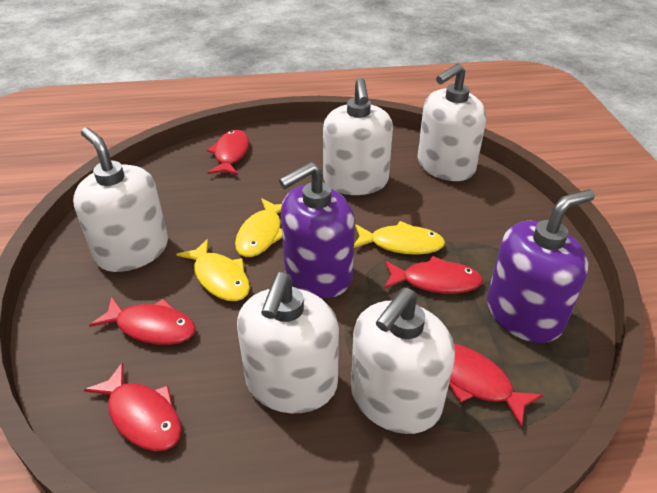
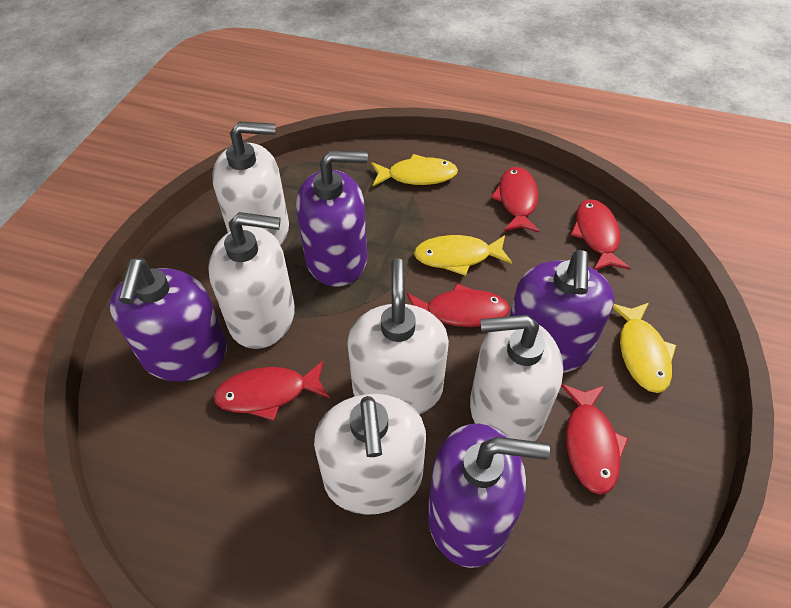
purple soap dispenser: 2 -> 4

